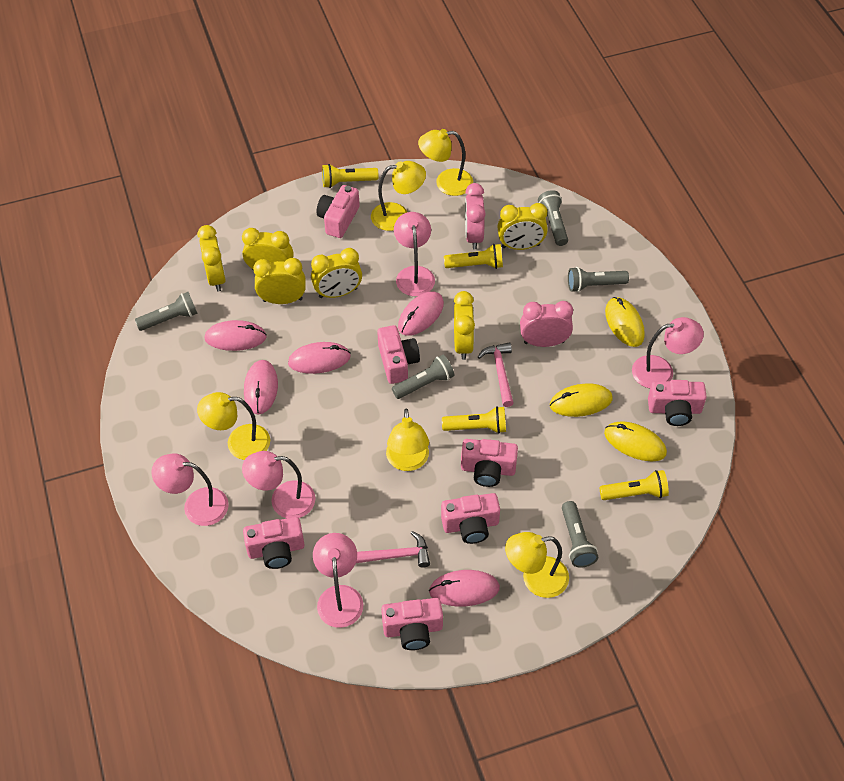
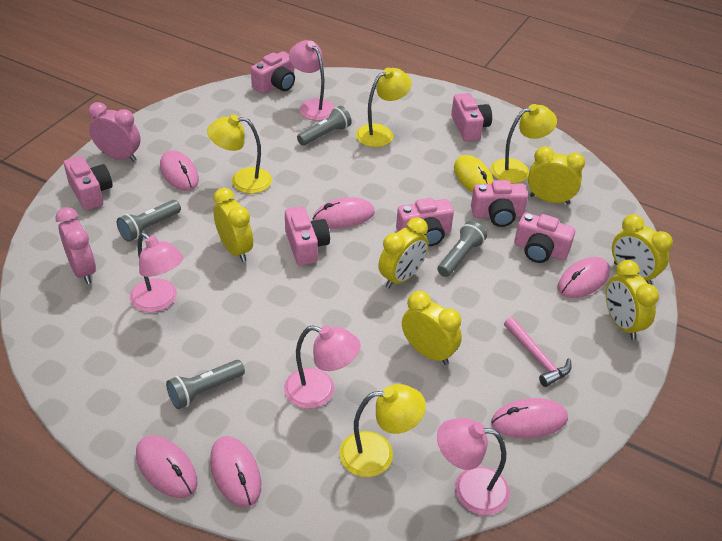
grey flashlight: 5 -> 4
pink hammer: 2 -> 1
pink lamp: 5 -> 4
pink mouse: 5 -> 6
yellow flashlight: 4 -> 0
yellow lamp: 5 -> 4
yellow mouse: 3 -> 1

